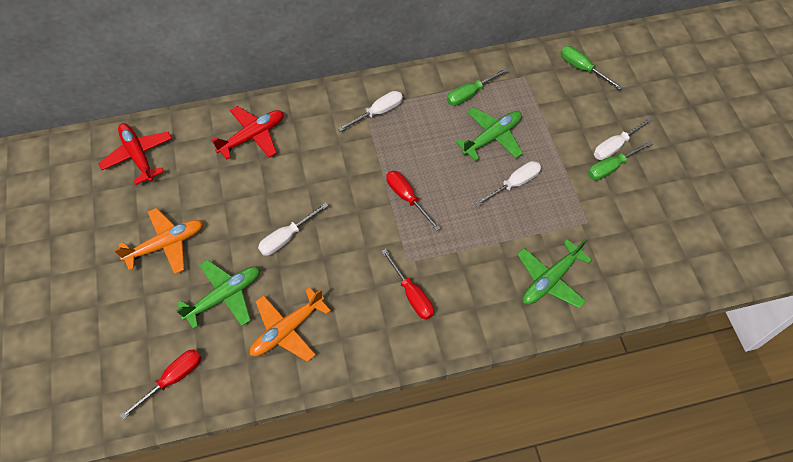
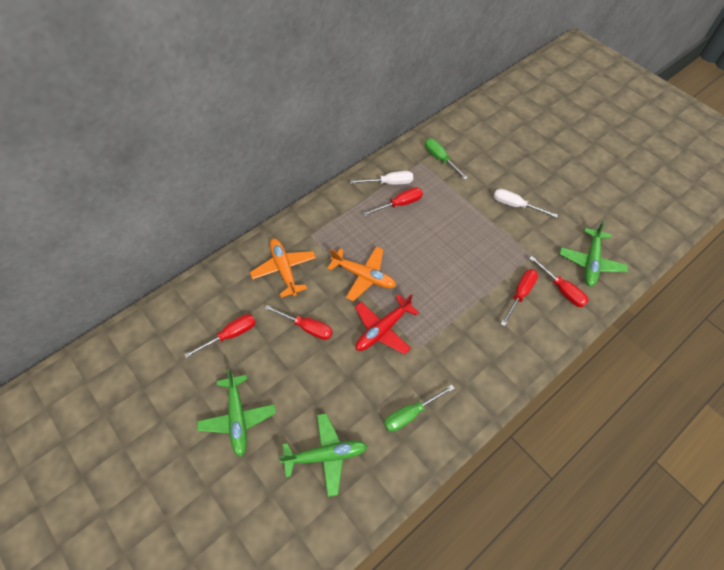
green screwdriver: 3 -> 2
red plane: 2 -> 1
red screwdriver: 3 -> 5
white screwdriver: 4 -> 2

